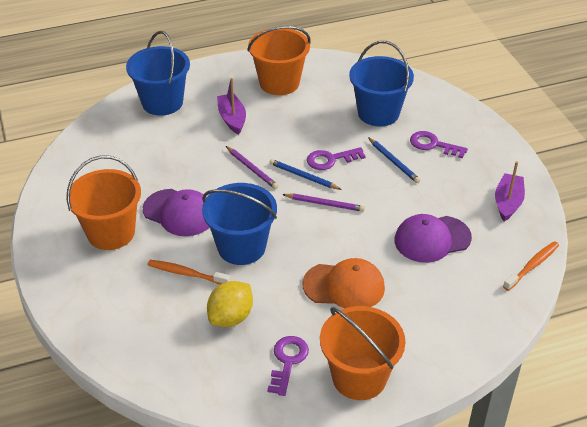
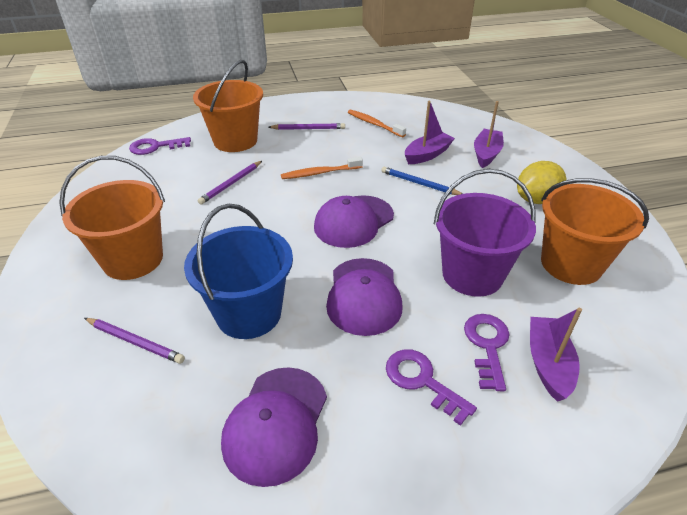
blue bucket: 3 -> 1
blue pencil: 2 -> 1
orange cap: 1 -> 0
purple boat: 2 -> 3
purple bucket: 0 -> 1
purple cap: 2 -> 3
purple pencil: 2 -> 3

